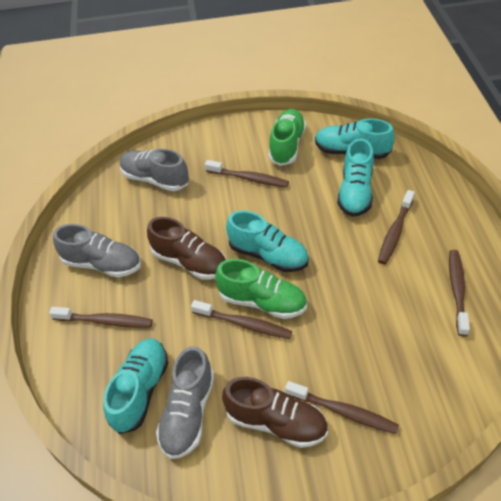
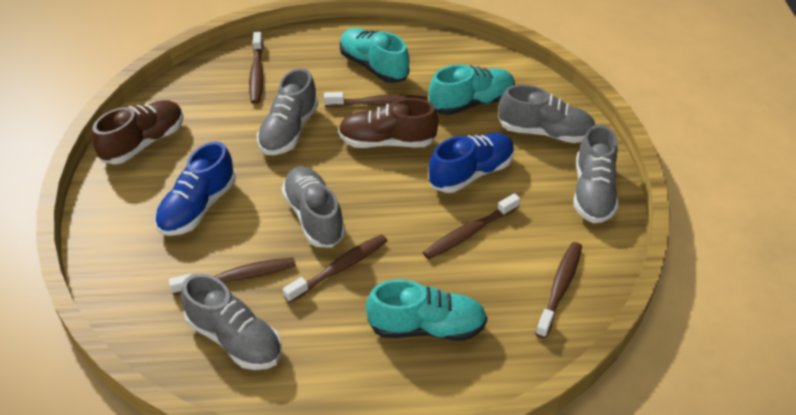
blue shoe: 0 -> 2
green shoe: 2 -> 0
grey shoe: 3 -> 5
turquoise shoe: 4 -> 3

